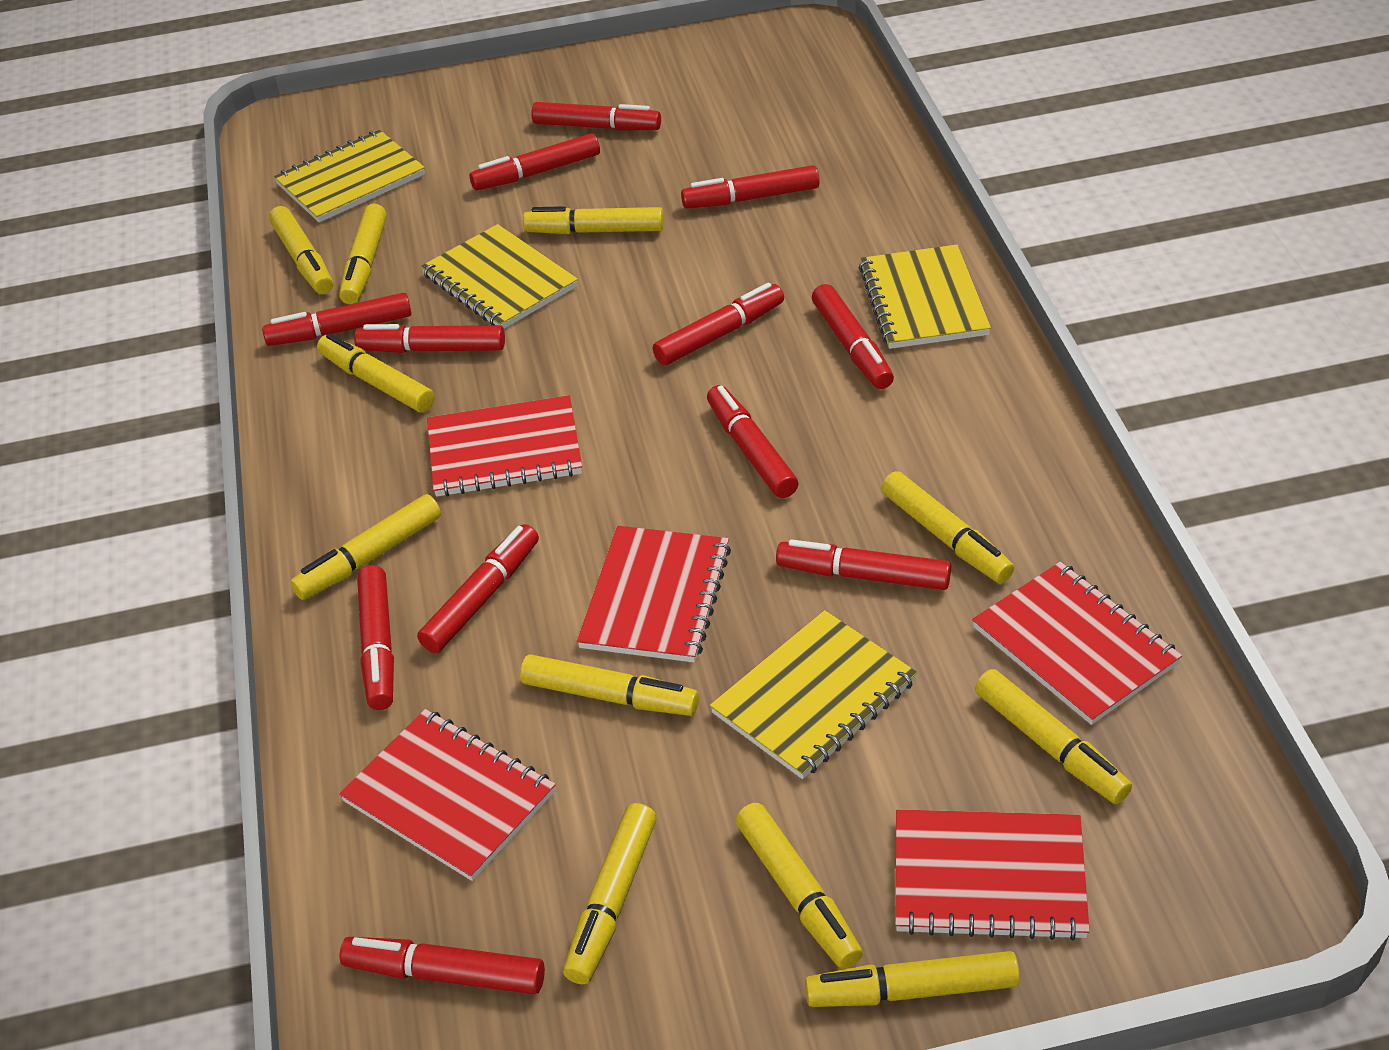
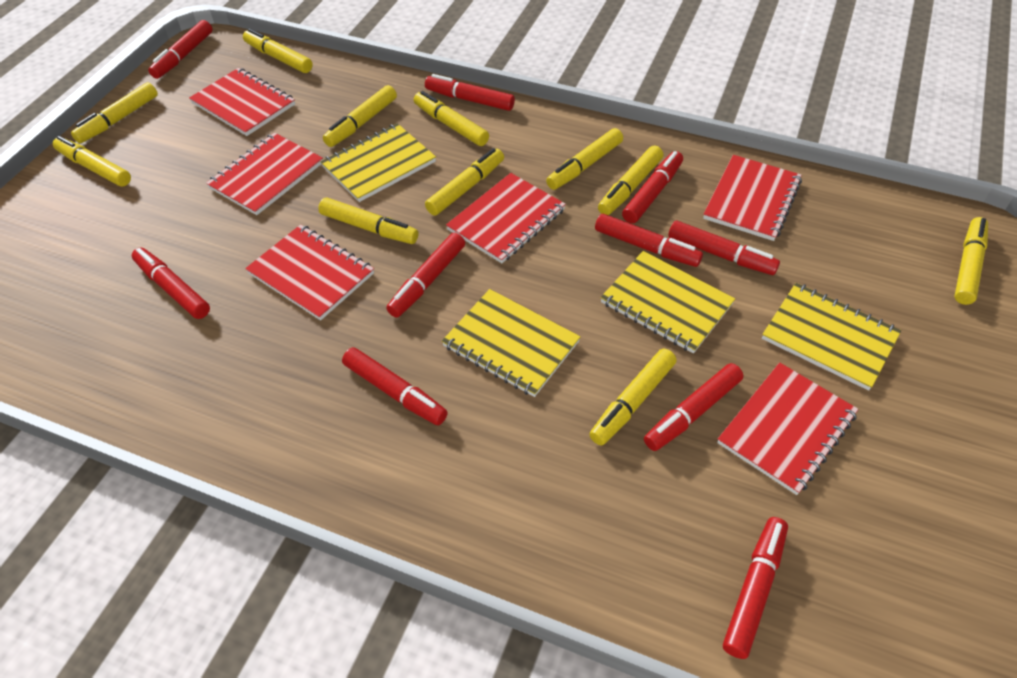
red marker: 12 -> 10
red notebook: 5 -> 6

